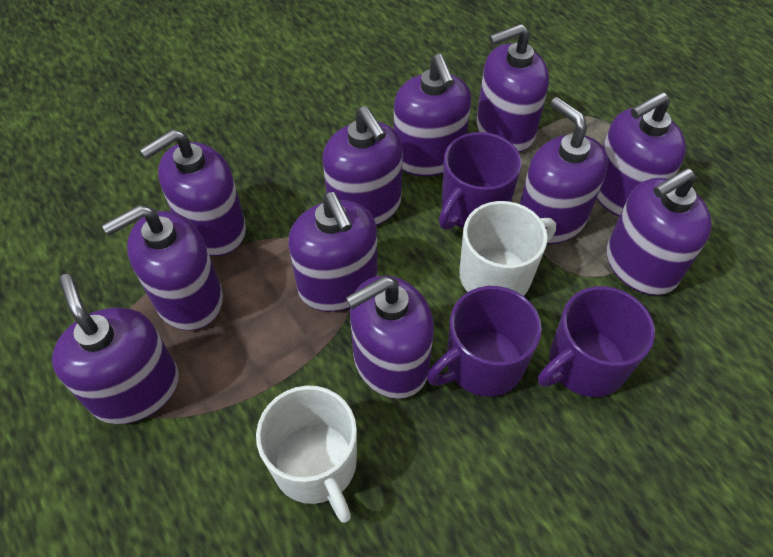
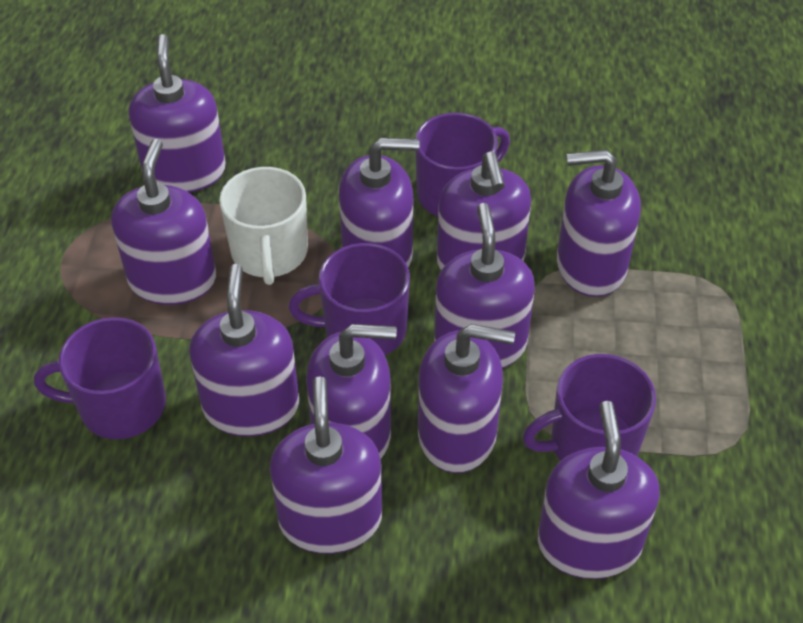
purple mug: 3 -> 4
white mug: 2 -> 1

